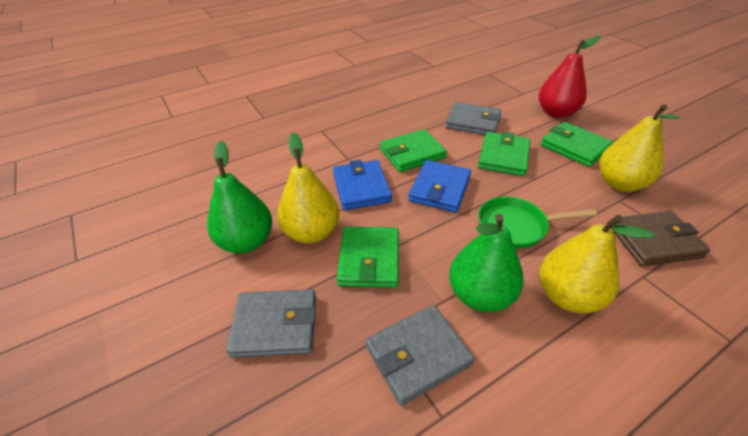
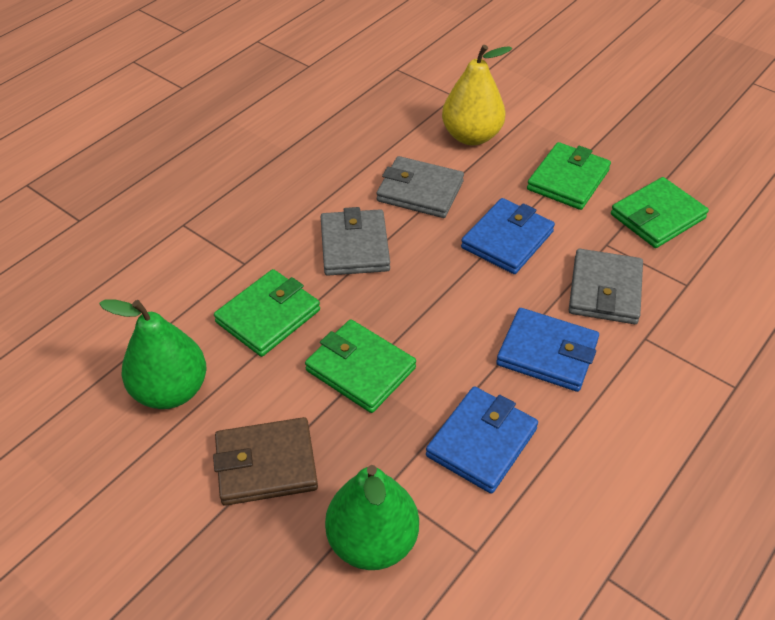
blue wallet: 2 -> 3
green pan: 1 -> 0
red pear: 1 -> 0
yellow pear: 3 -> 1

